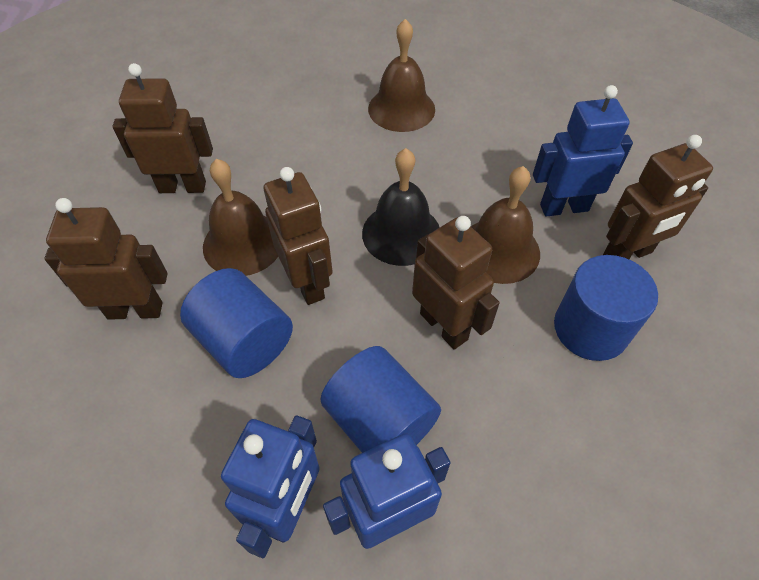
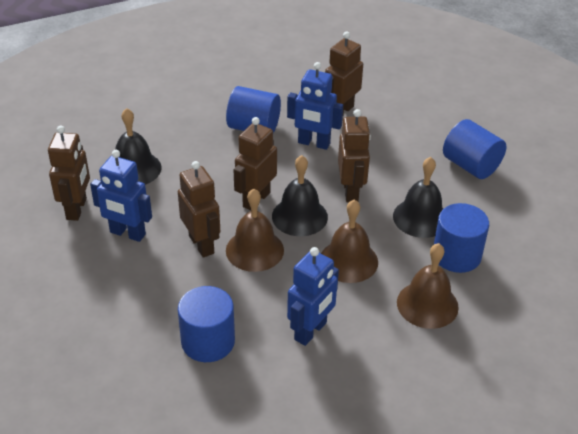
black bell: 1 -> 3
blue cylinder: 3 -> 4

